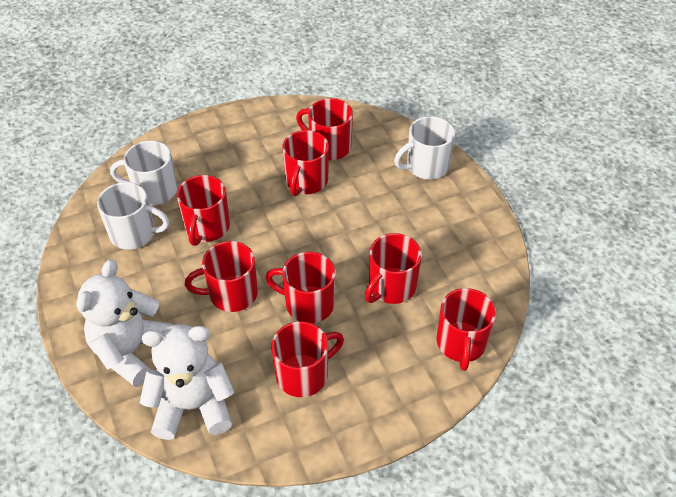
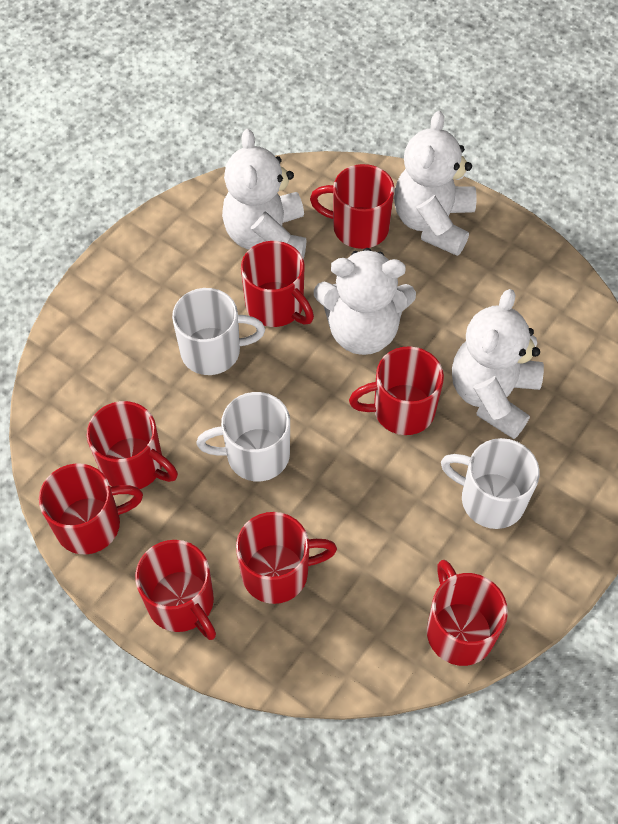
white teddy bear: 2 -> 4

